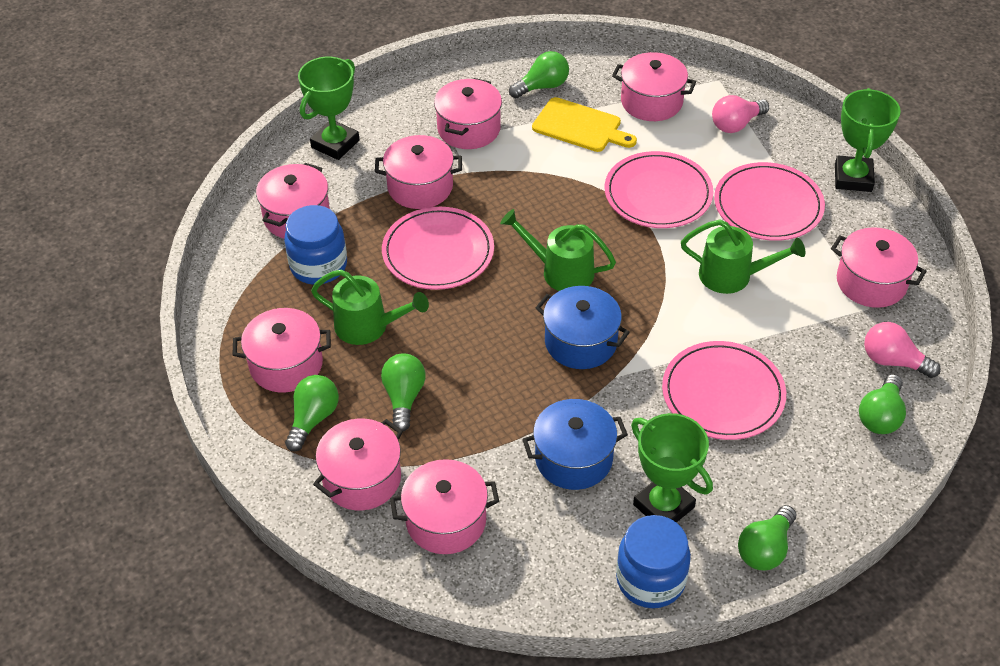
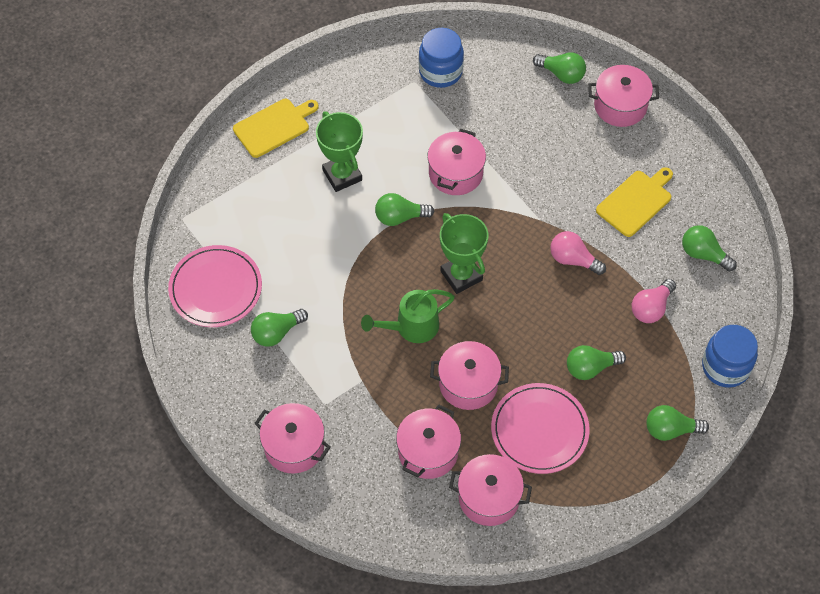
blue pot: 2 -> 0
green light bulb: 5 -> 6
green trophy: 3 -> 2
green watering can: 3 -> 1
pink plate: 4 -> 2
pink pot: 8 -> 6
yellow cutting board: 1 -> 2

